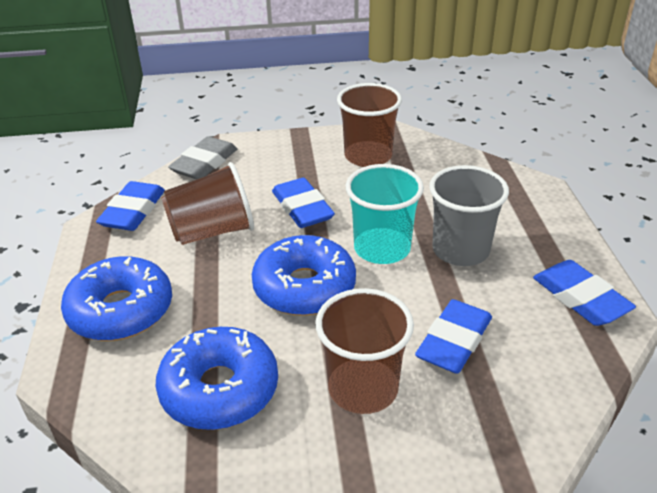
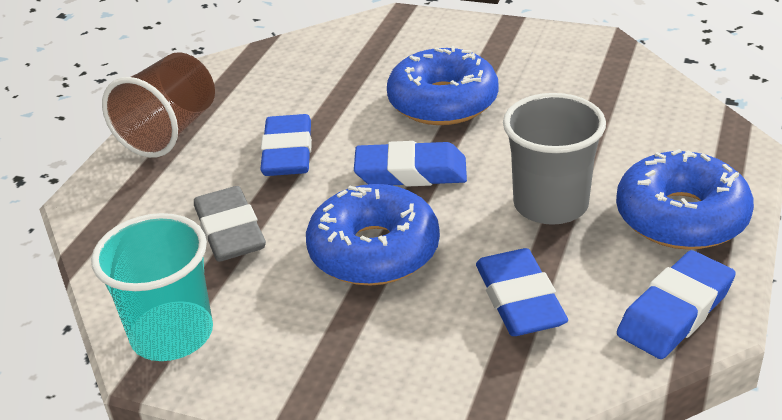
brown cup: 3 -> 1

